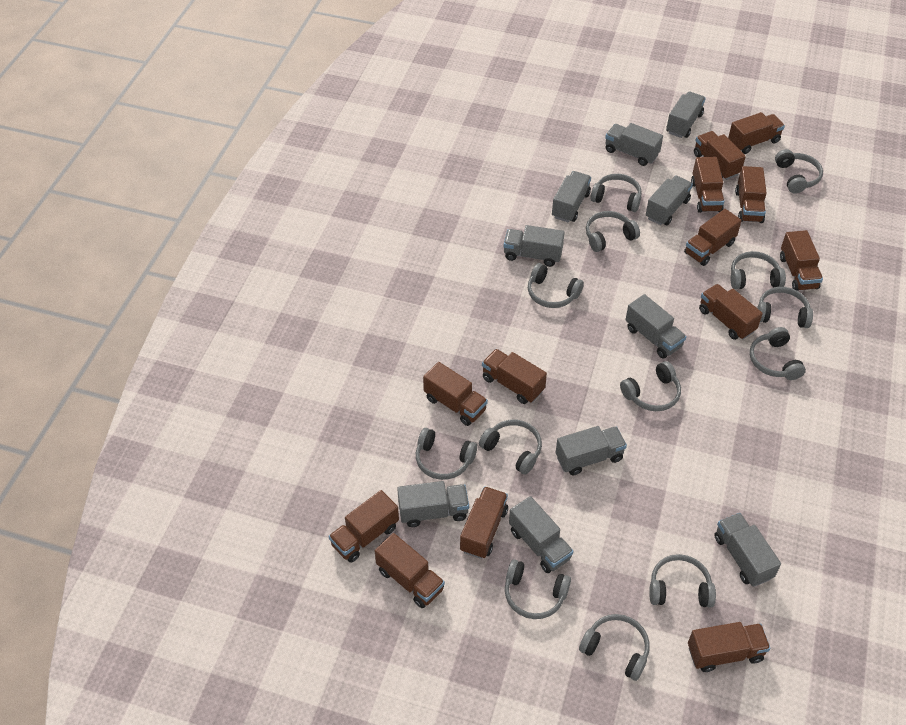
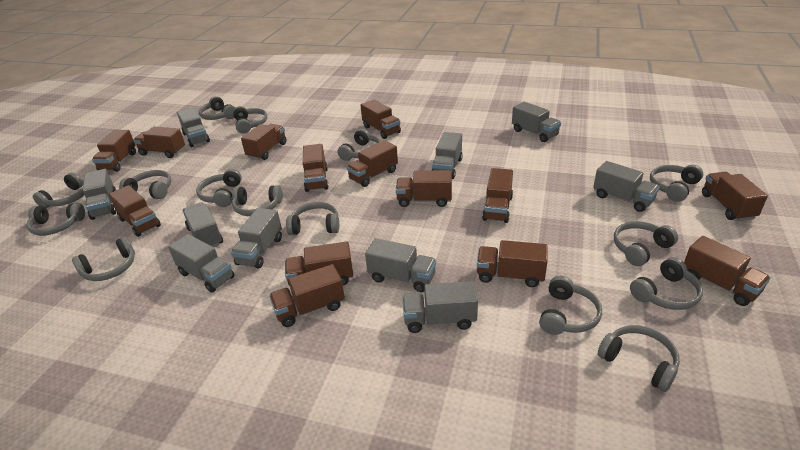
brown truck: 13 -> 14
grey headphones: 13 -> 15

